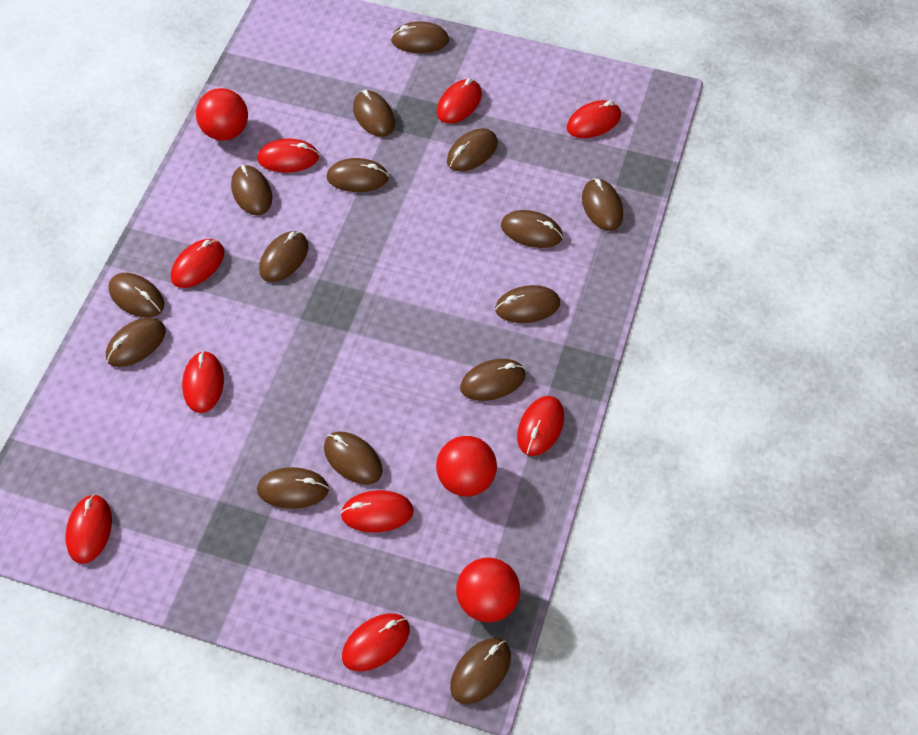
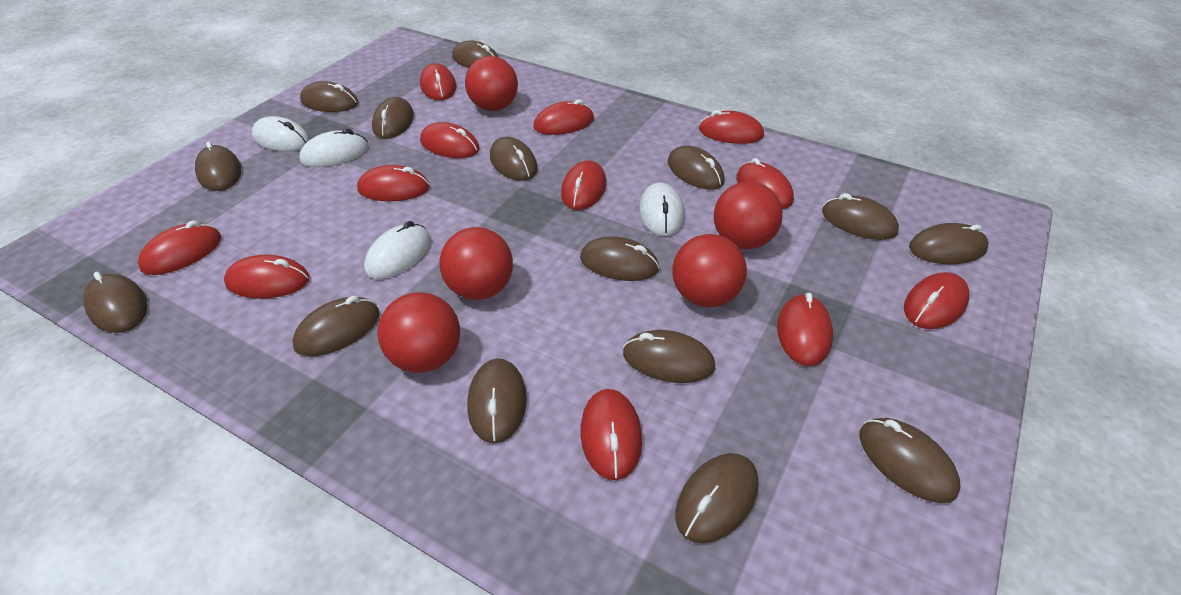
red ball: 3 -> 5
red mouse: 9 -> 12
white mouse: 0 -> 4

